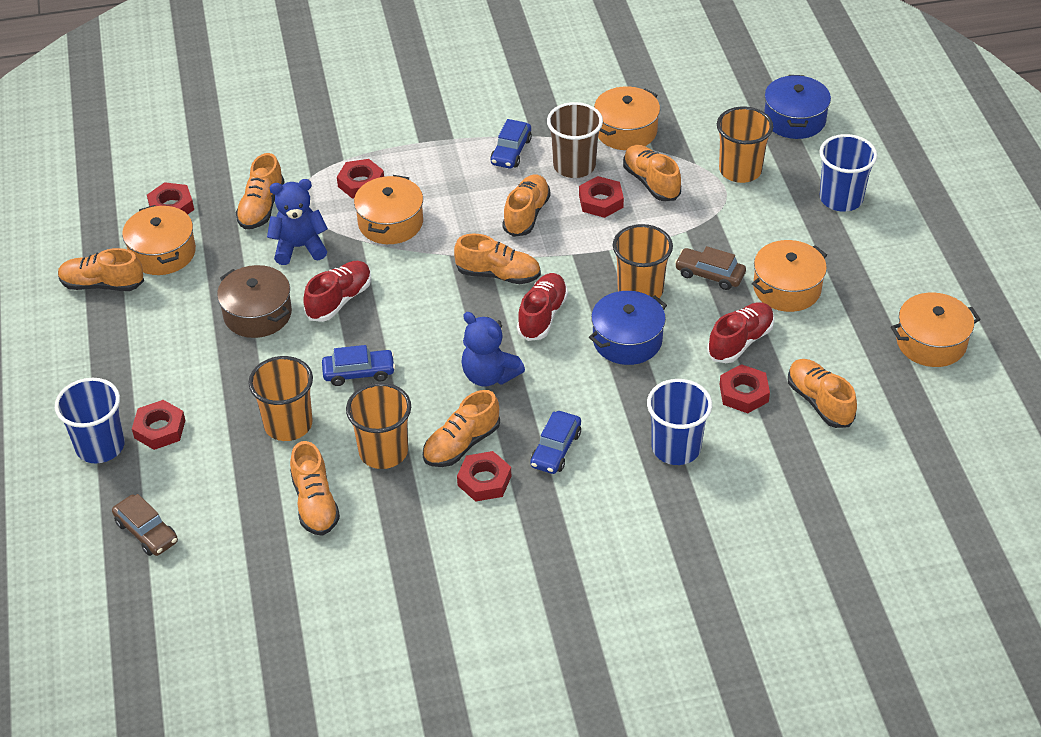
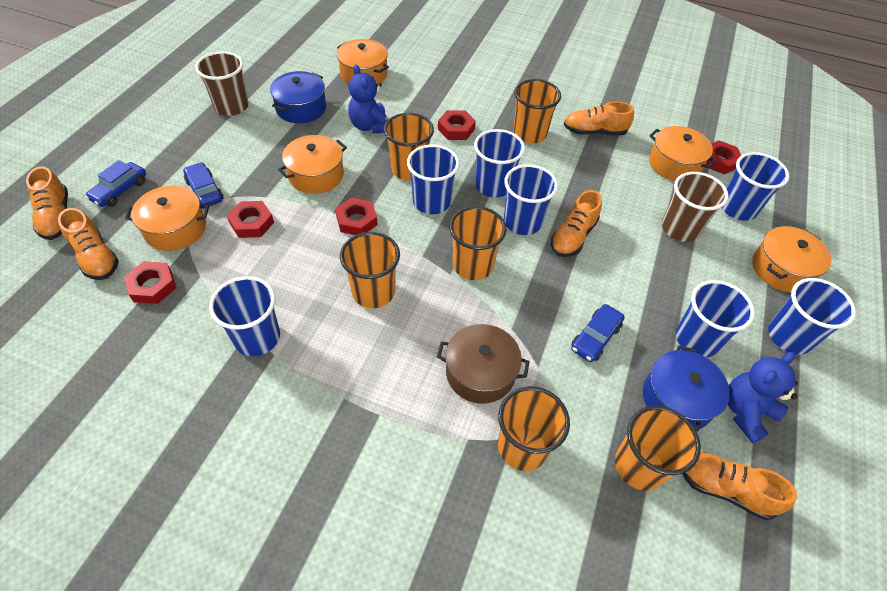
blue cup: 3 -> 7
brown car: 2 -> 0
brown cup: 1 -> 2
orange cup: 4 -> 6
orange shoe: 8 -> 5
red nut: 6 -> 5
red shoe: 3 -> 0

